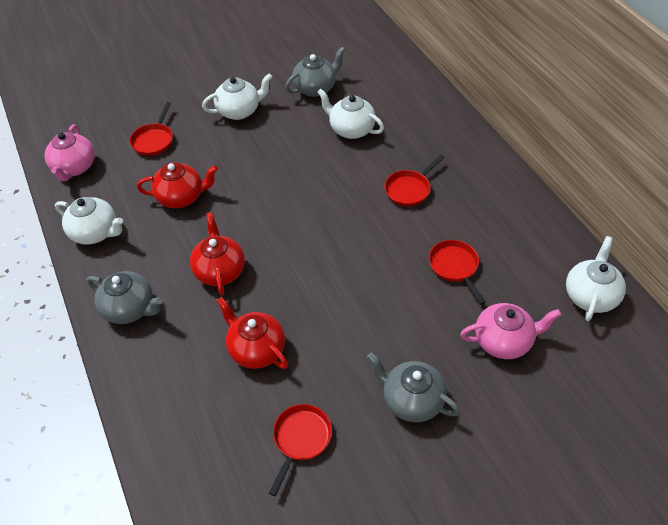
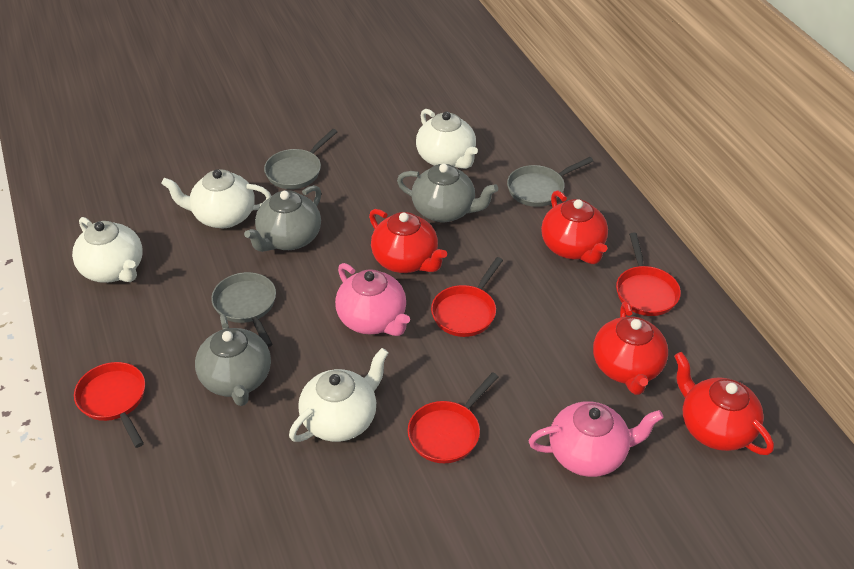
grey pan: 0 -> 3
red teapot: 3 -> 4

